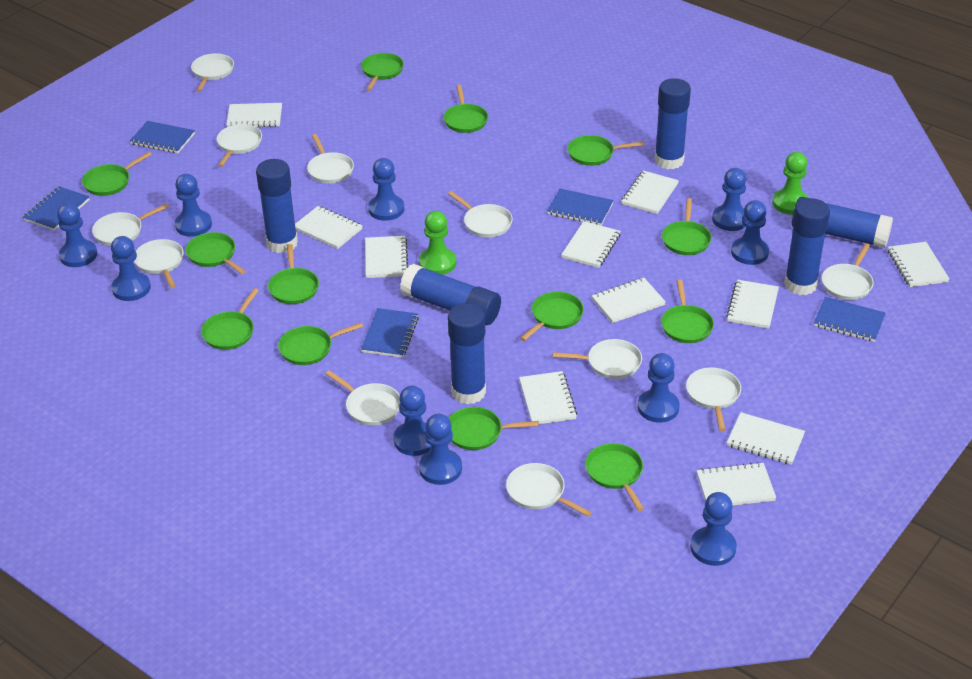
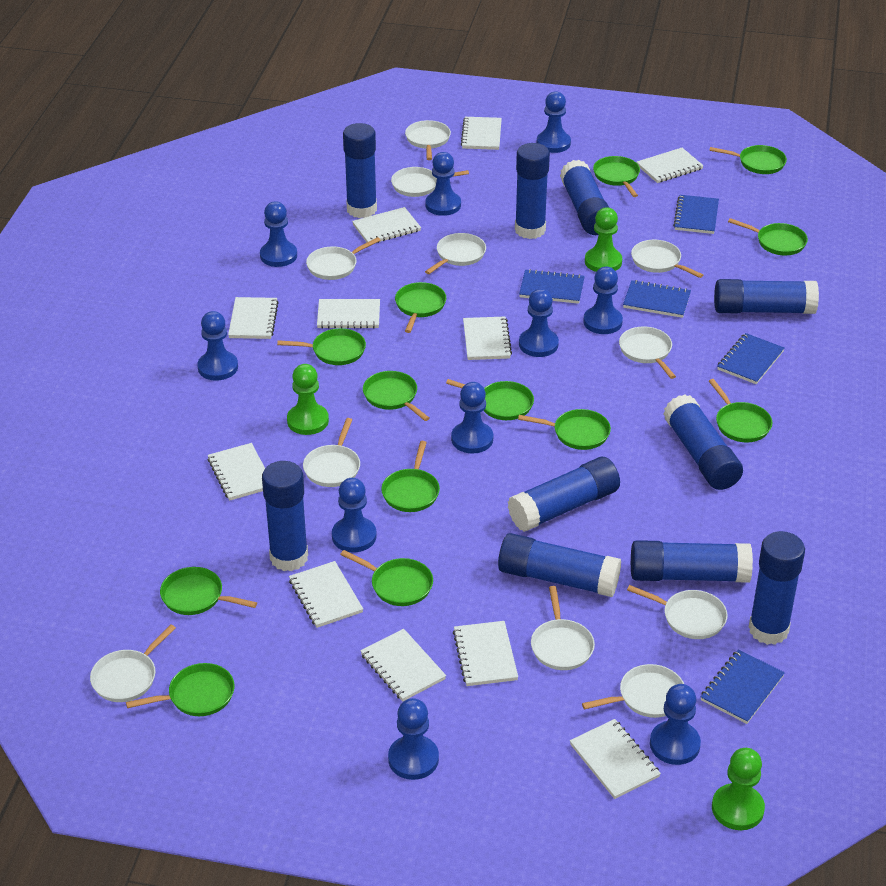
blue glue stick: 6 -> 10
green pawn: 2 -> 3

